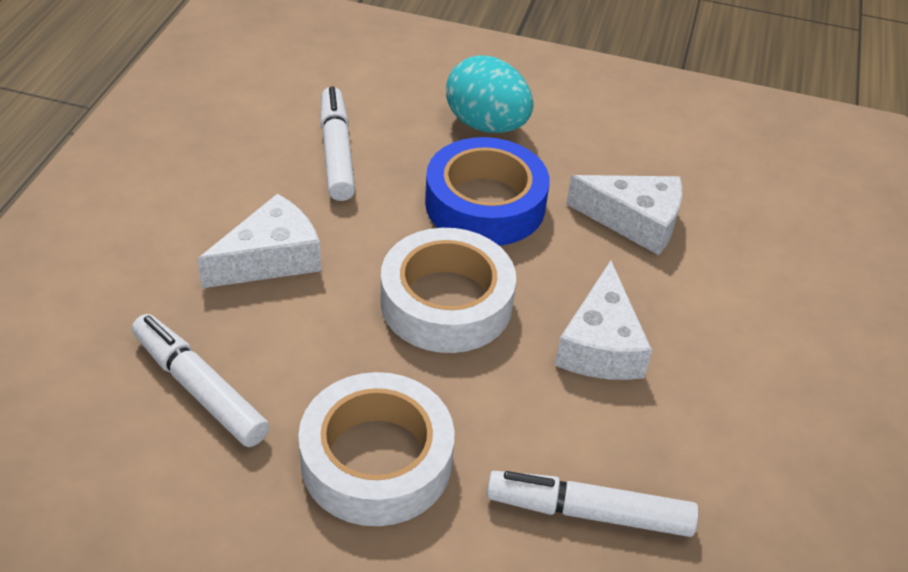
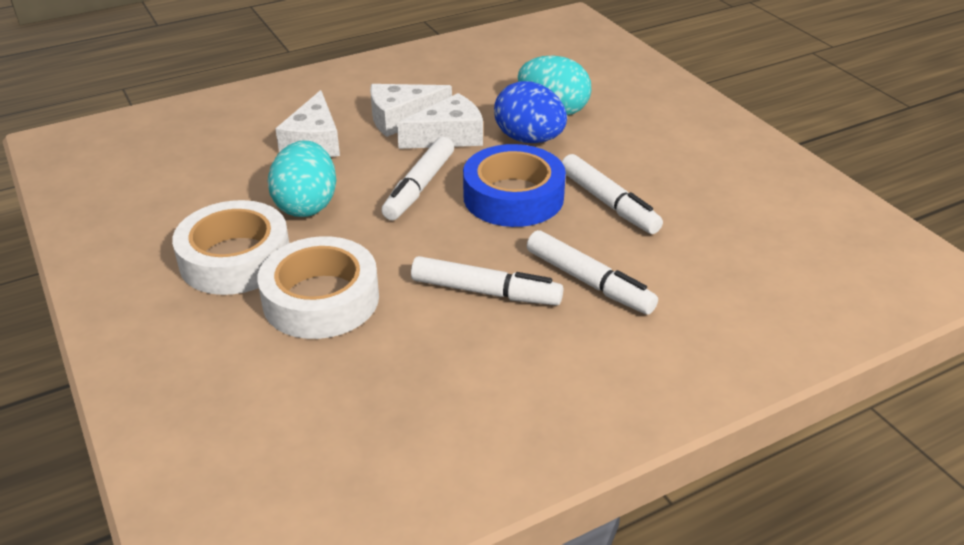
blue egg: 0 -> 1
turquoise egg: 1 -> 2
white marker: 3 -> 4

